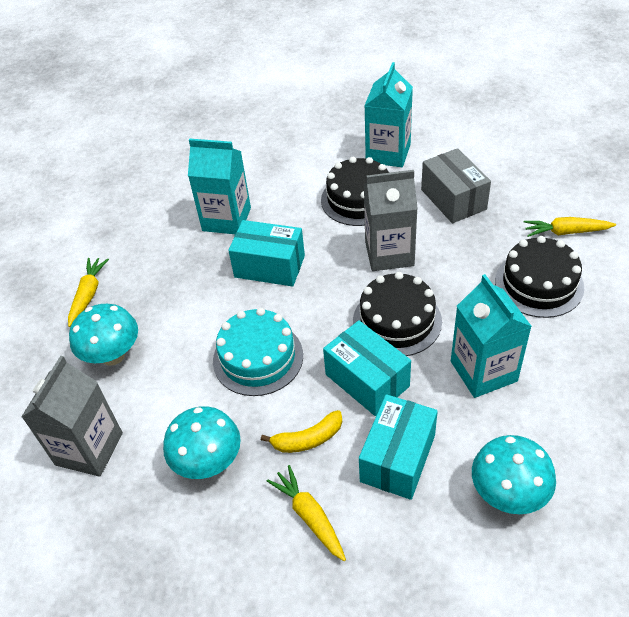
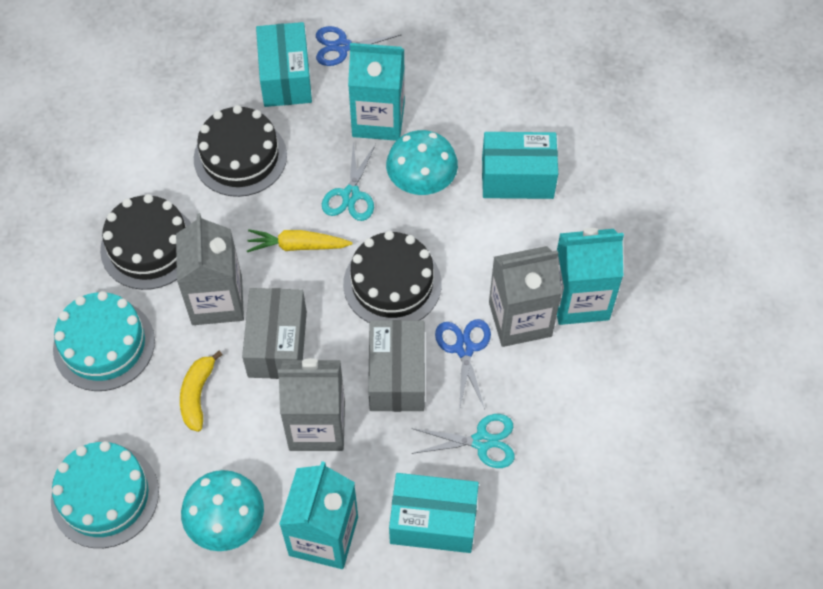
blue scissors: 0 -> 2
grey box: 1 -> 2
grey carton: 2 -> 3
turquoise cake: 1 -> 2
turquoise mushroom: 3 -> 2
turquoise scissors: 0 -> 2
yellow carrot: 3 -> 1

